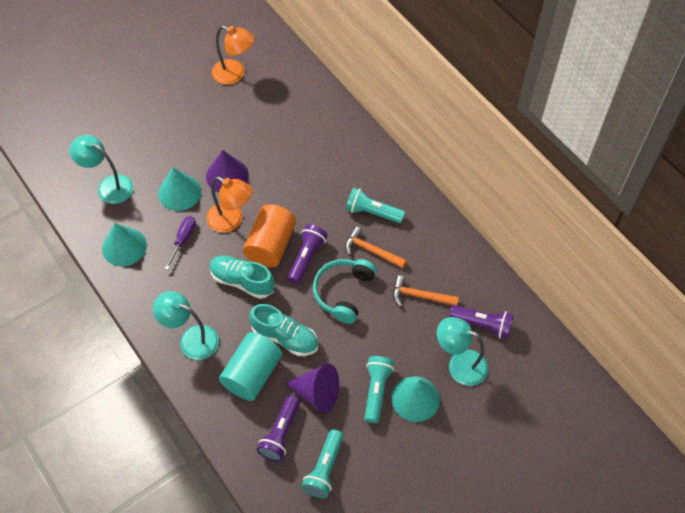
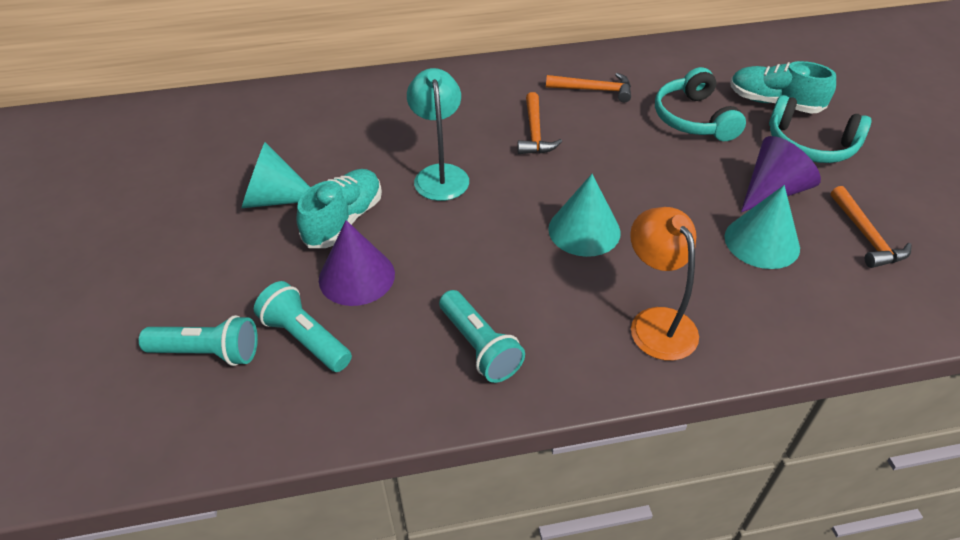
orange cylinder: 1 -> 0
orange hammer: 2 -> 3
orange lamp: 2 -> 1
purple flashlight: 3 -> 0
purple screwdriver: 1 -> 0
turquoise cylinder: 1 -> 0
turquoise headphones: 1 -> 2
turquoise lamp: 3 -> 1

